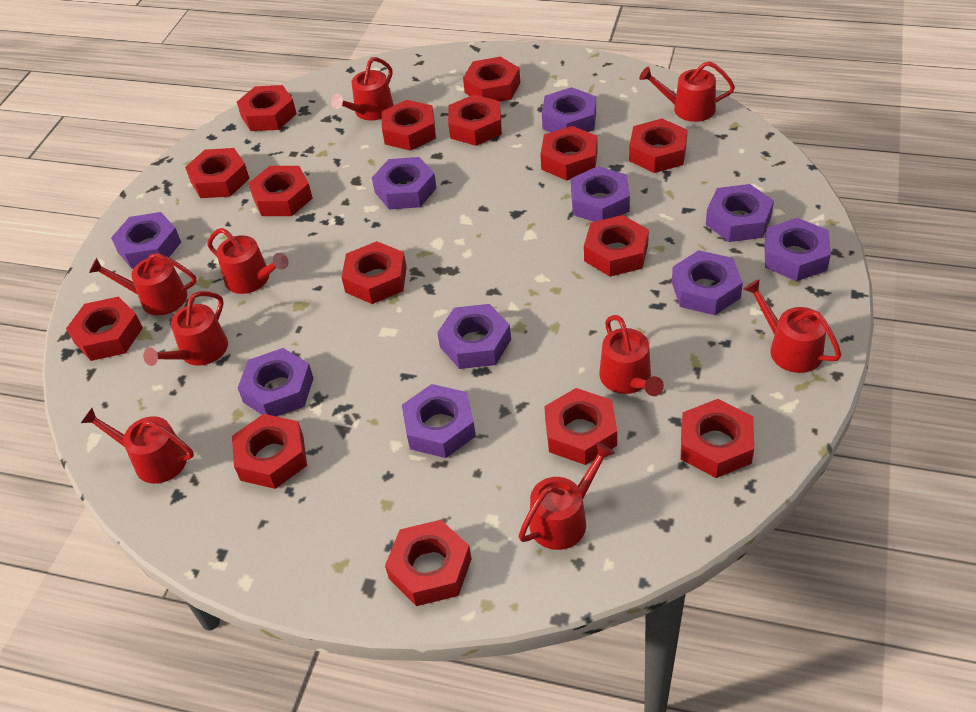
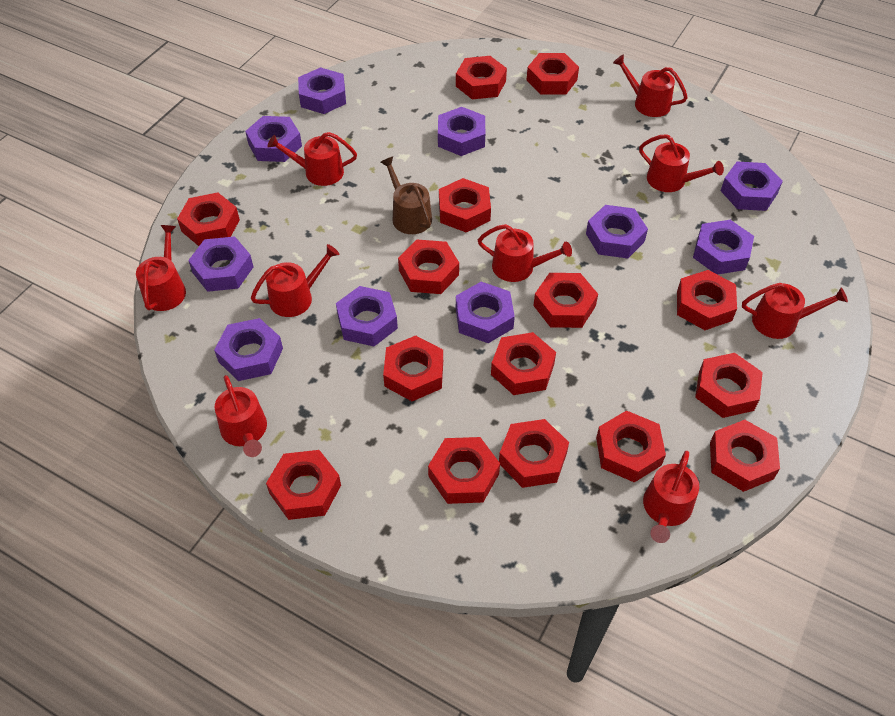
brown watering can: 0 -> 1

